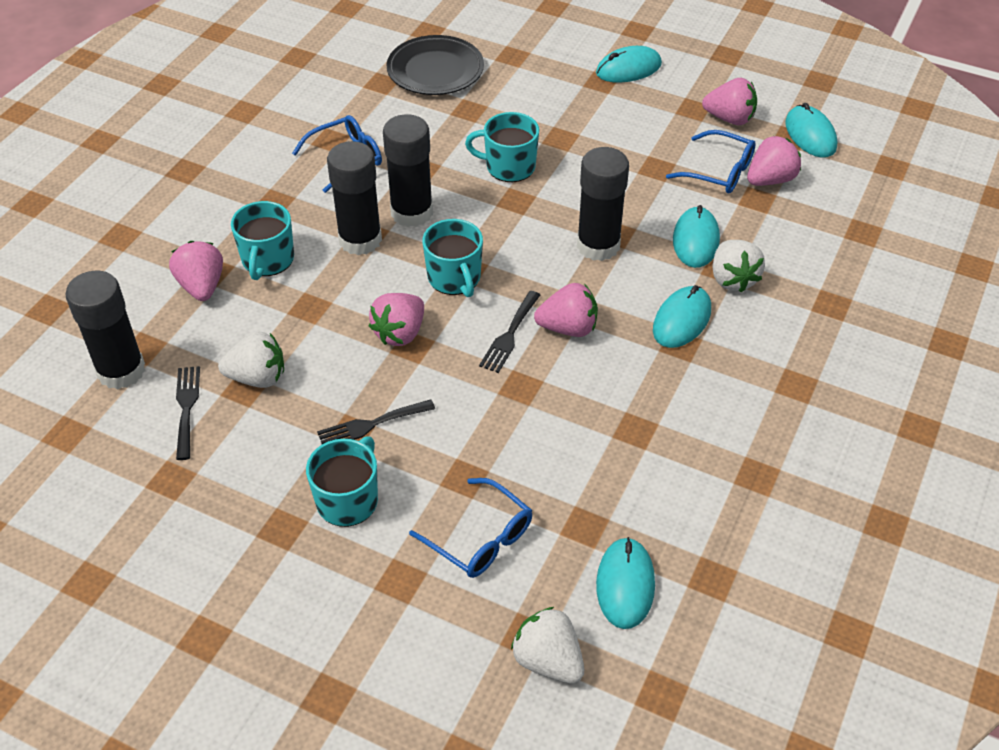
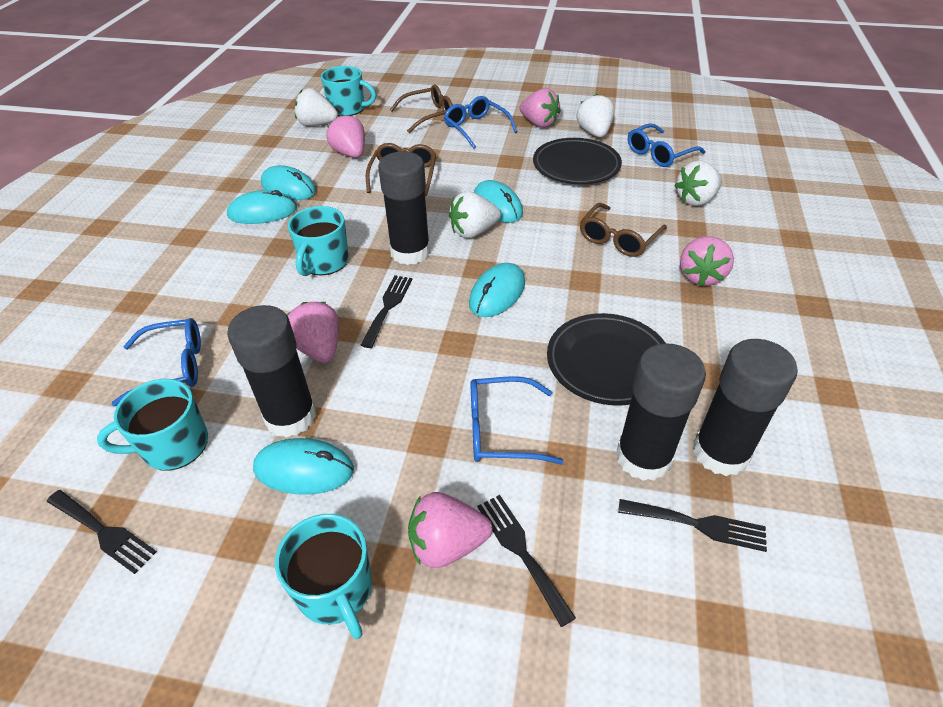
black fork: 3 -> 4
black plate: 1 -> 2
blue glasses: 3 -> 4
brown glasses: 0 -> 3
white strawberry: 3 -> 4

